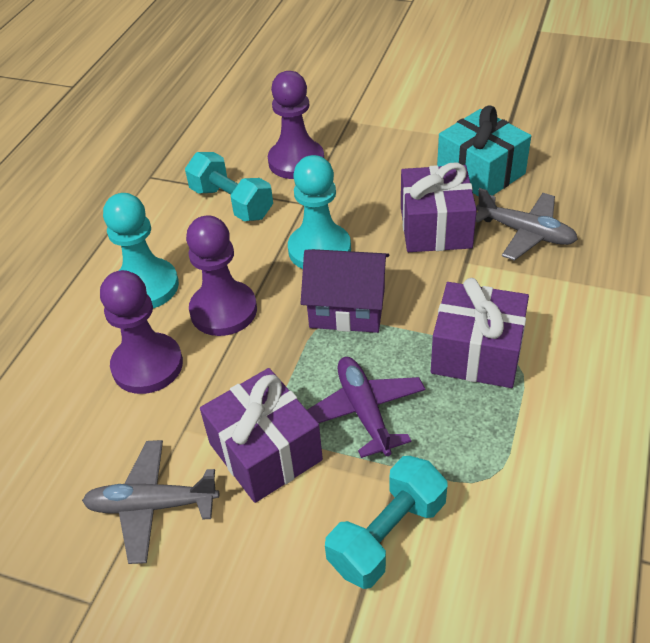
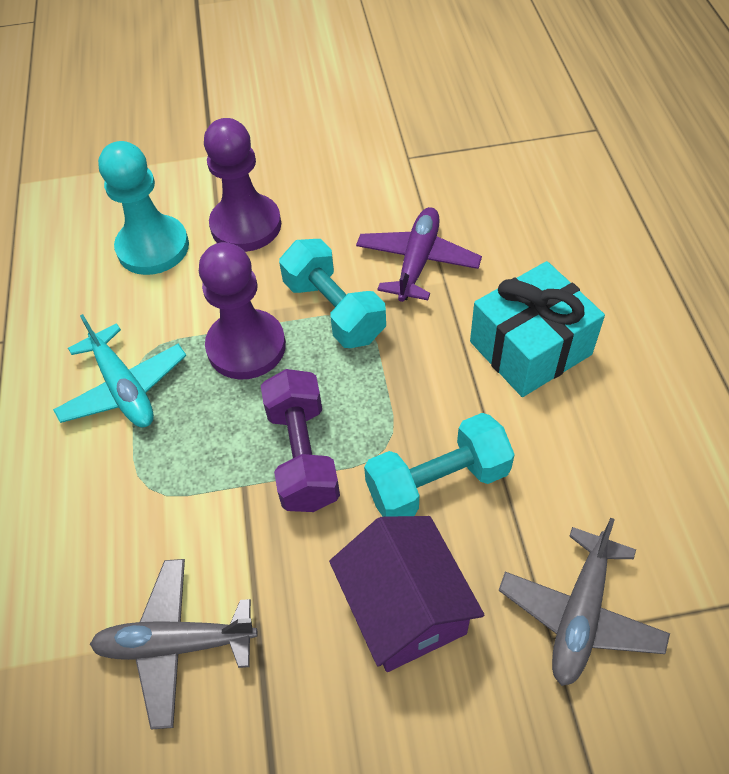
purple dumbbell: 0 -> 1
purple gift: 3 -> 0
purple pawn: 3 -> 2
turquoise pawn: 2 -> 1
turquoise plane: 0 -> 1

